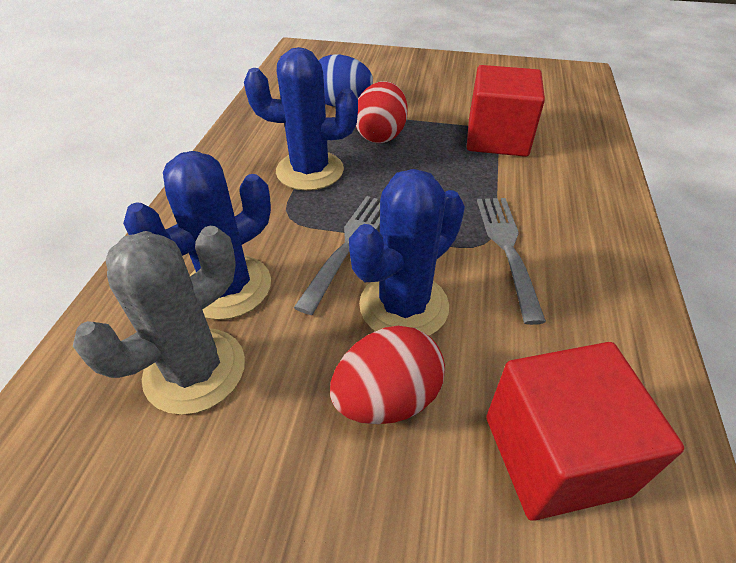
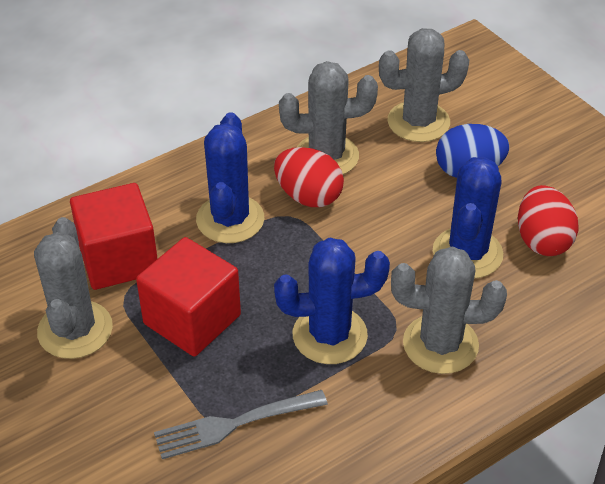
grey cactus: 1 -> 4
grey fork: 2 -> 1

